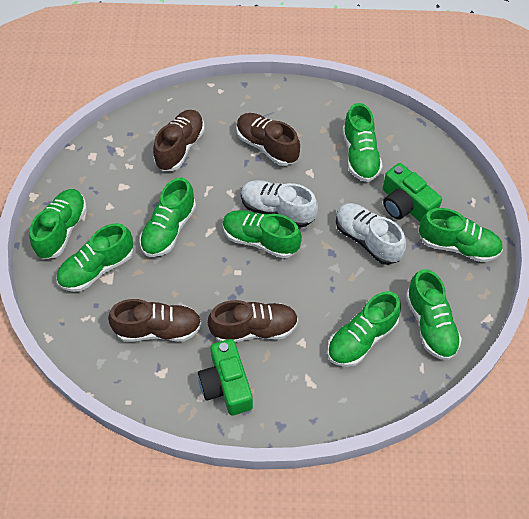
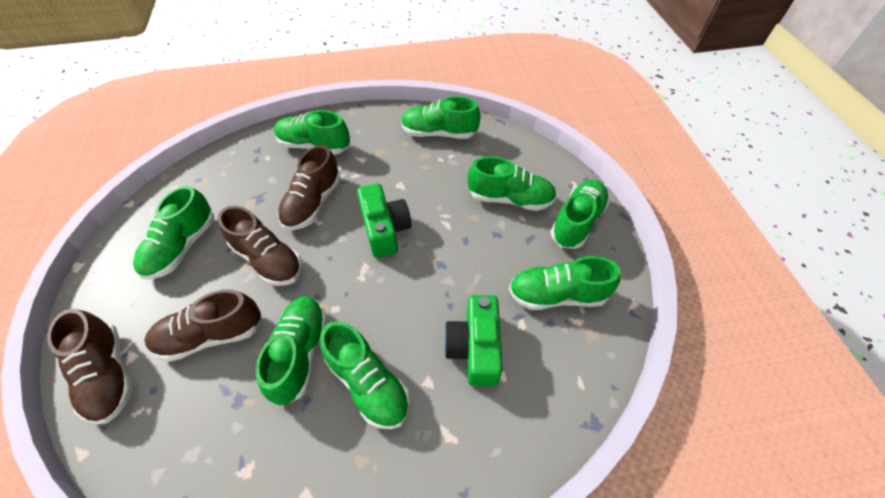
white shoe: 2 -> 0

